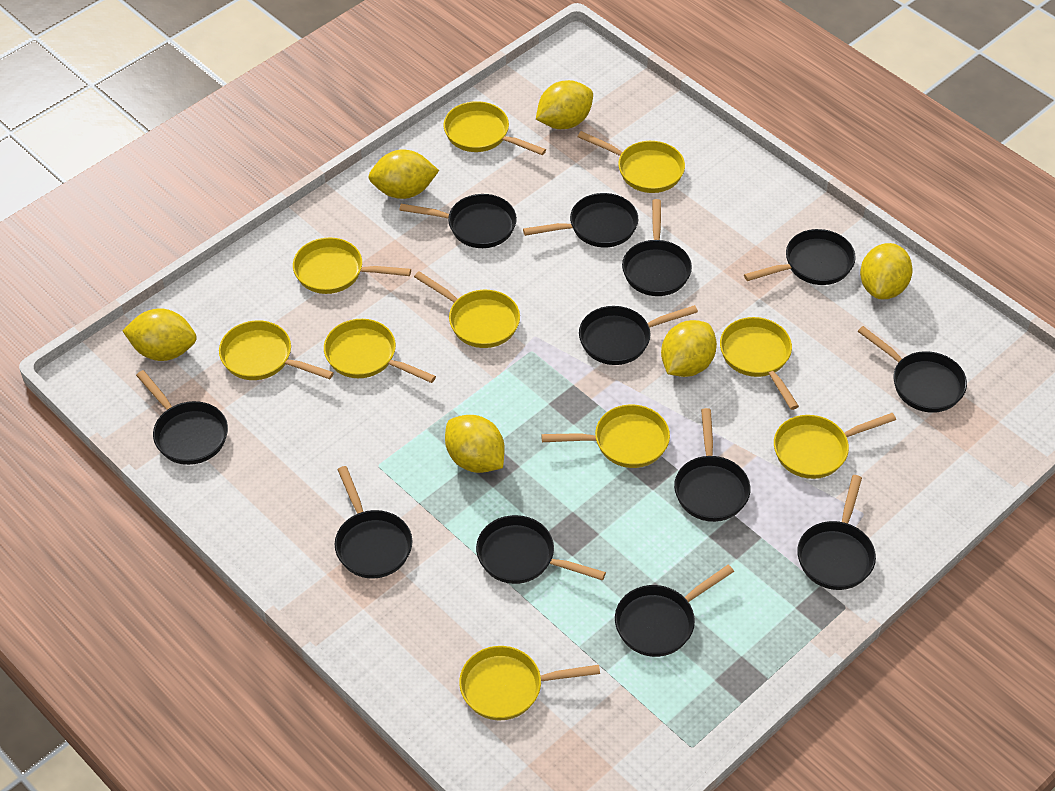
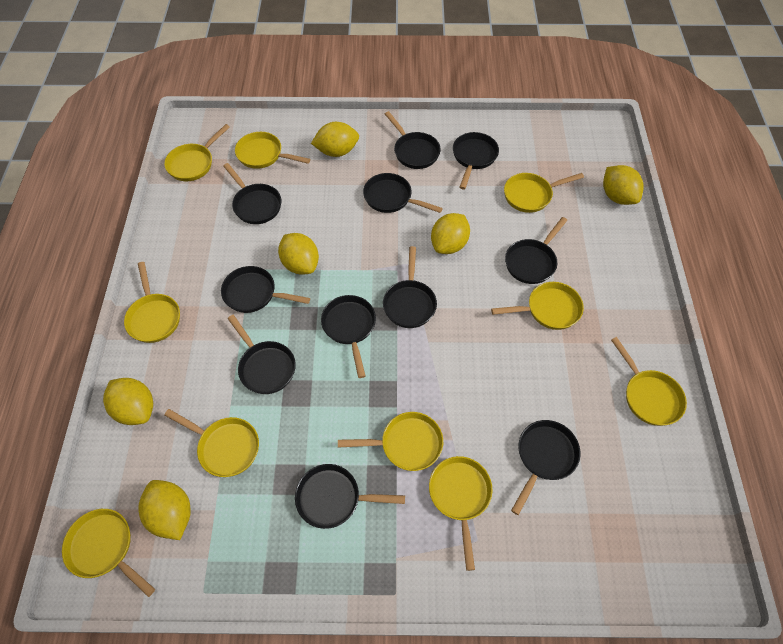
black pan: 12 -> 11

